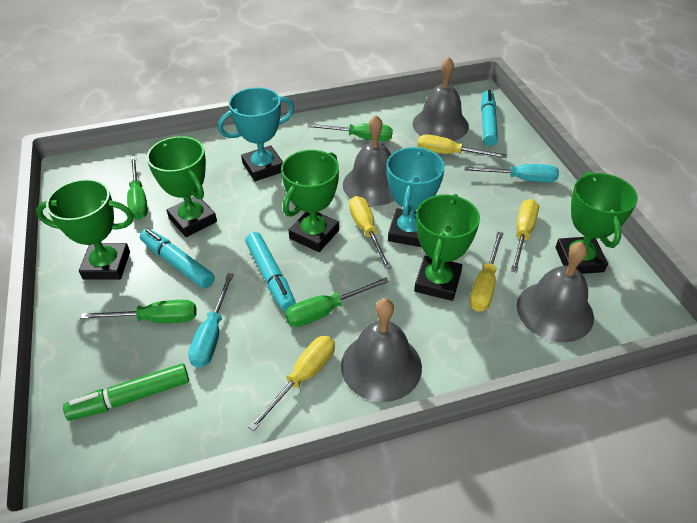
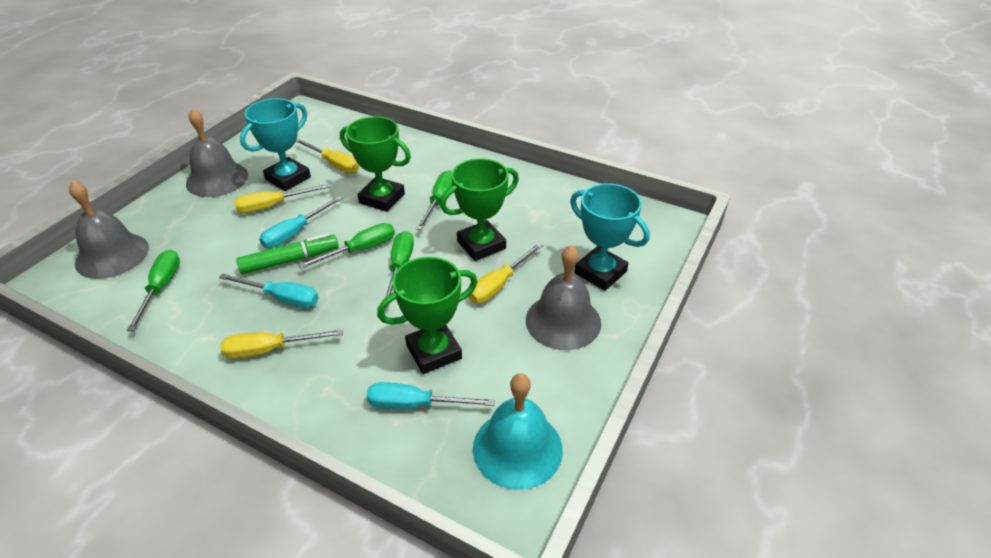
green trophy: 5 -> 3
grey bell: 4 -> 3
turquoise bell: 0 -> 1
turquoise marker: 3 -> 0
turquoise screwdriver: 2 -> 3
yellow screwdriver: 5 -> 4

